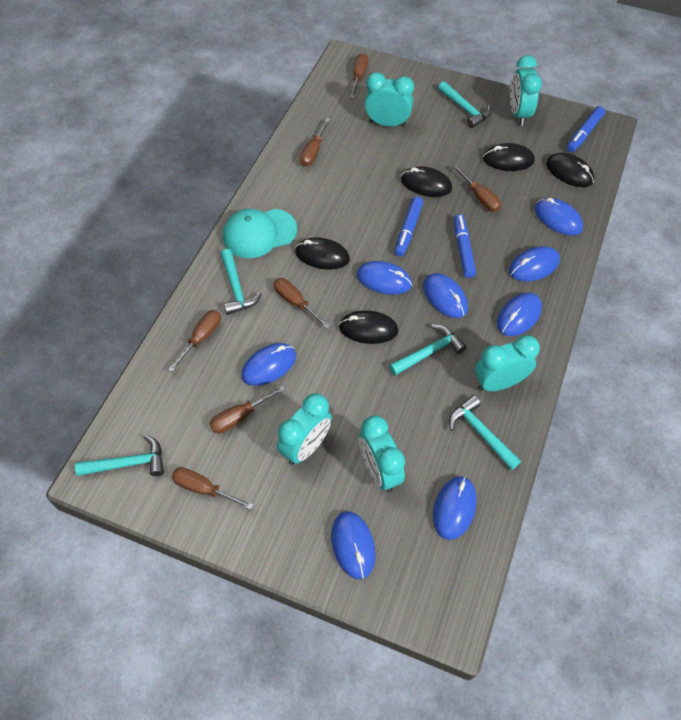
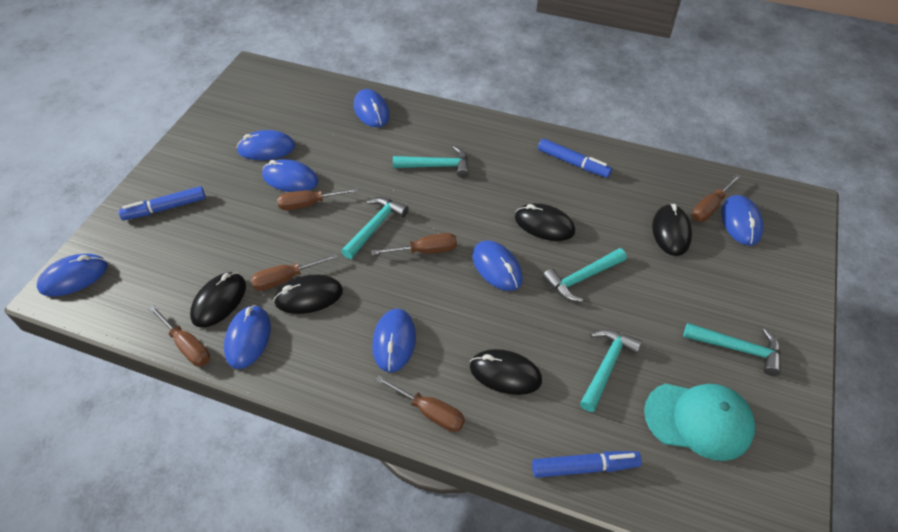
brown screwdriver: 7 -> 6
turquoise clock: 5 -> 0

